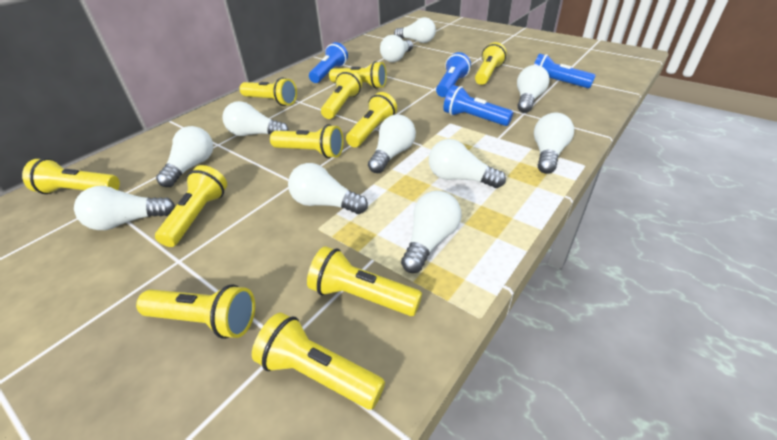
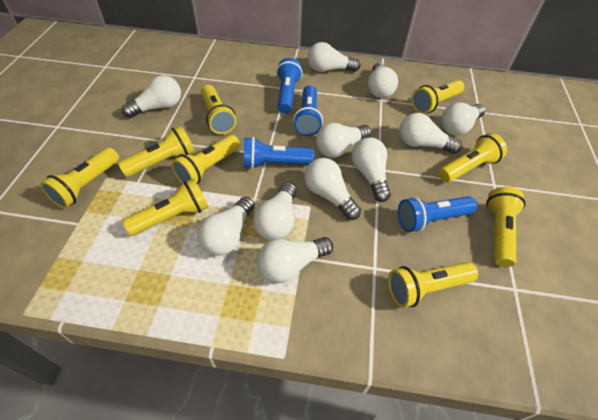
yellow flashlight: 11 -> 9

